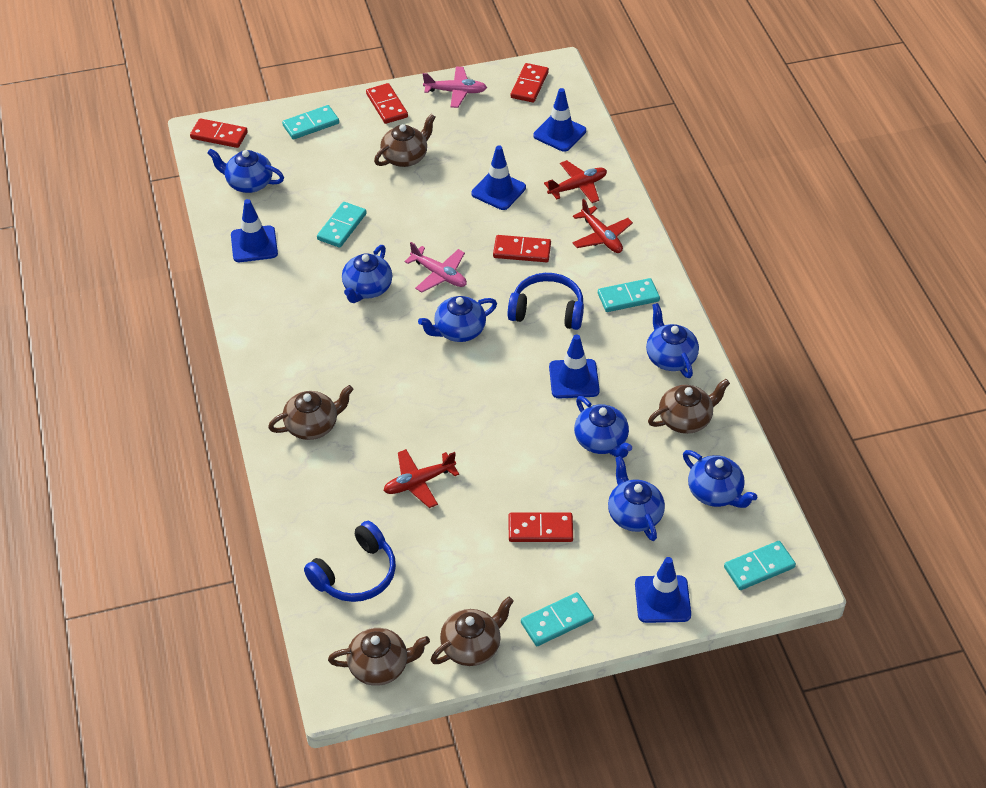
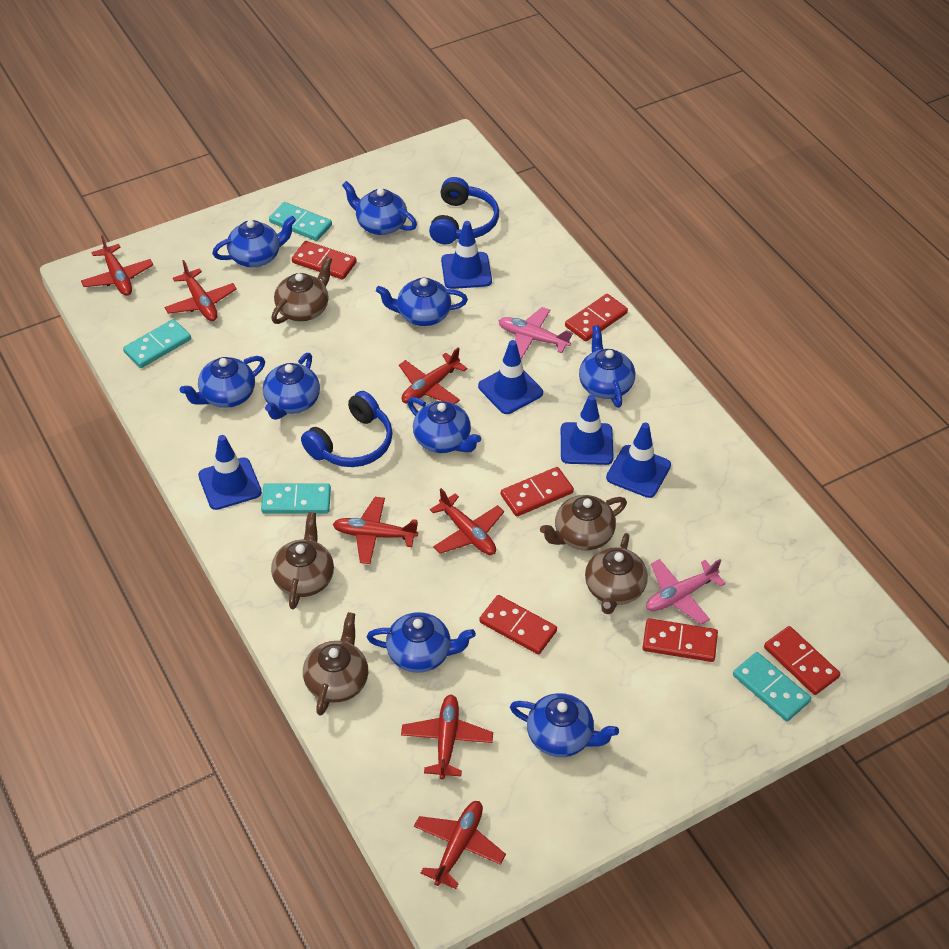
blue teapot: 7 -> 9
red domino: 5 -> 6
red plane: 3 -> 7
turquoise domino: 5 -> 4

